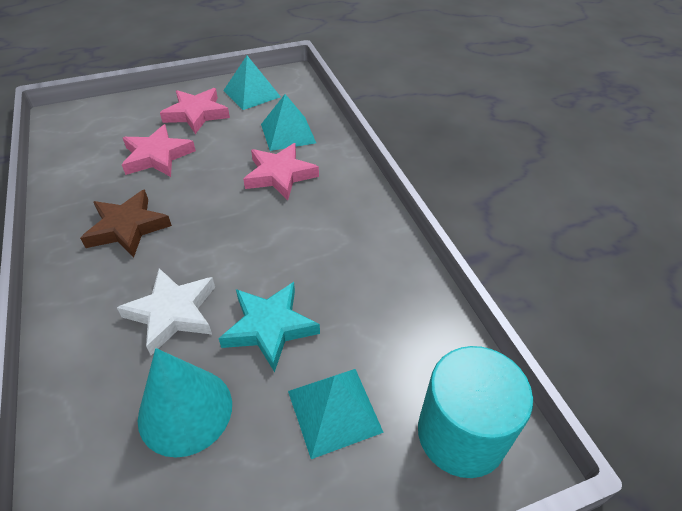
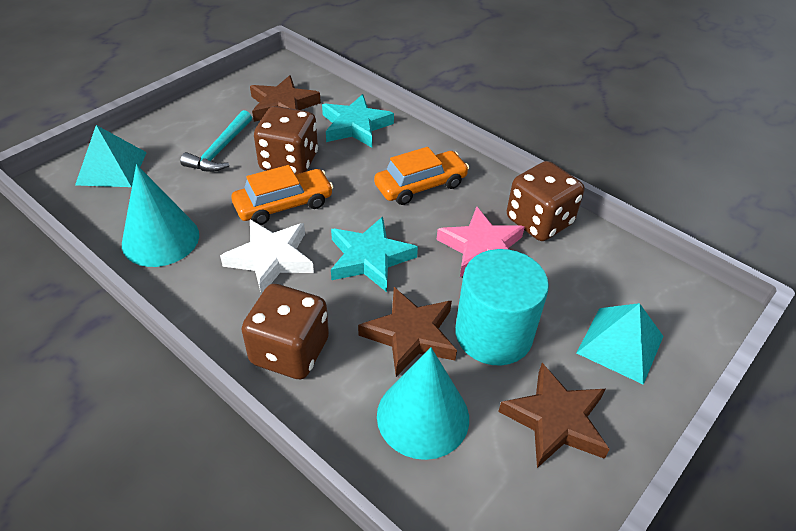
brown dice: 0 -> 3
brown star: 1 -> 3
orange car: 0 -> 2
pink star: 3 -> 1
turquoise cone: 1 -> 2
turquoise hammer: 0 -> 1
turquoise pyramid: 3 -> 2
turquoise star: 1 -> 2

